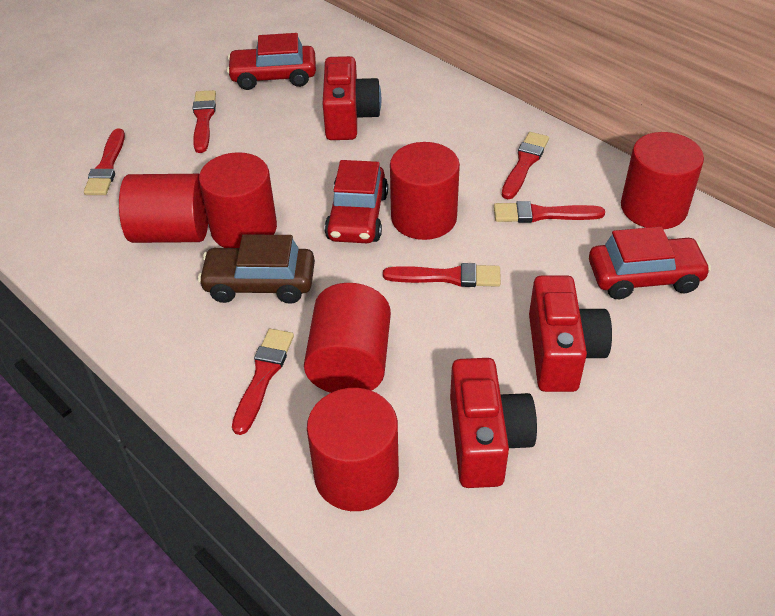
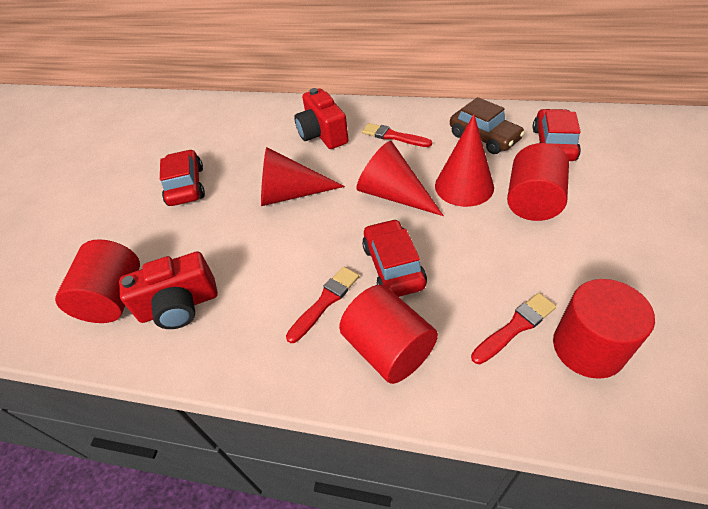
red brush: 6 -> 3
red camera: 3 -> 2
red cone: 0 -> 3
red cylinder: 6 -> 4

